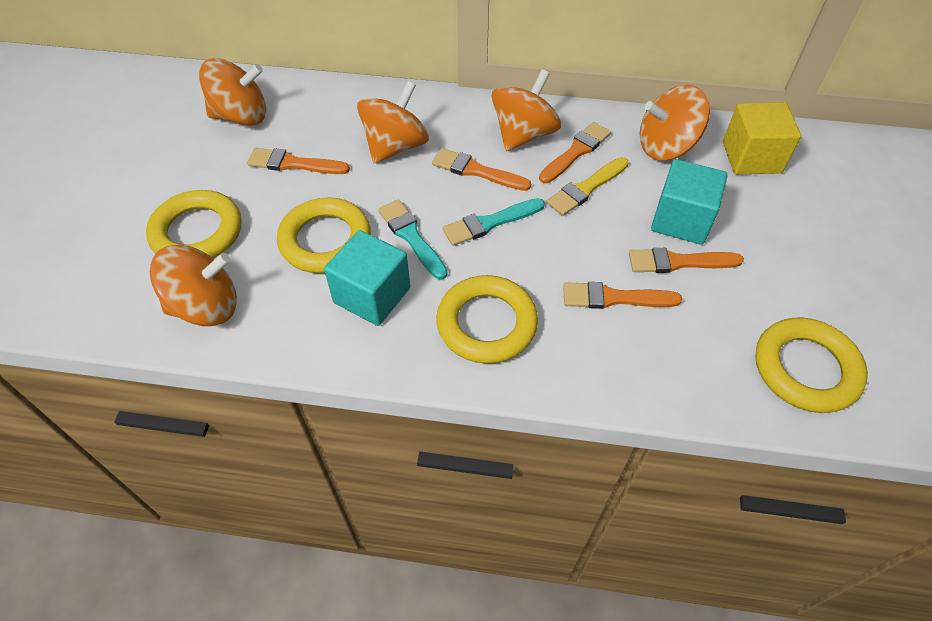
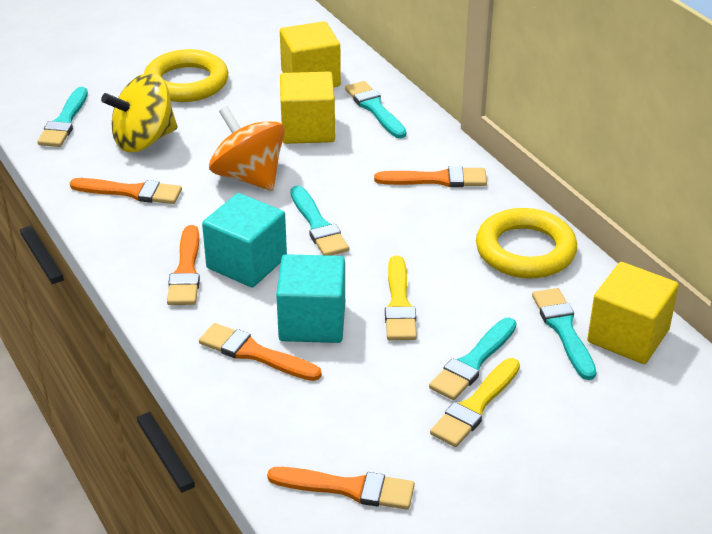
orange spinning top: 5 -> 1
turquoise brush: 2 -> 5
yellow brush: 1 -> 2
yellow cube: 1 -> 3
yellow ring: 4 -> 2
yellow spinning top: 0 -> 1

